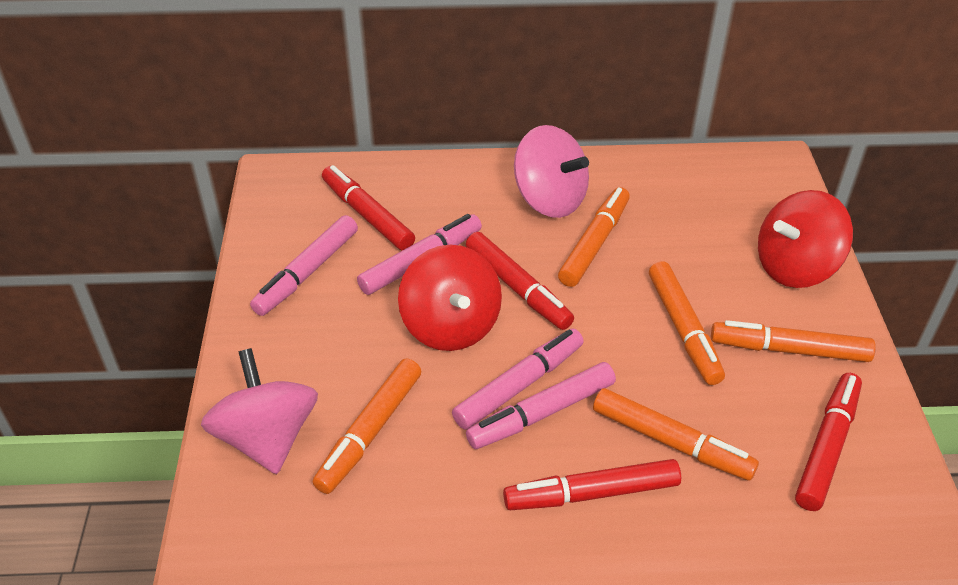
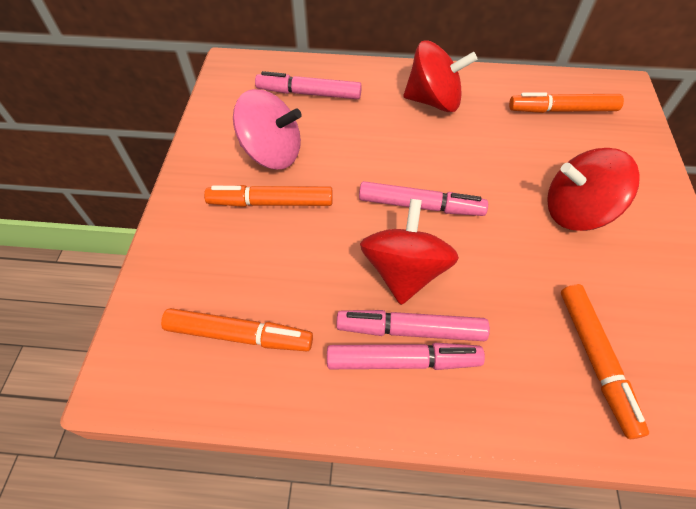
orange marker: 5 -> 4
pink spinning top: 2 -> 1
red marker: 4 -> 0
red spinning top: 2 -> 3

